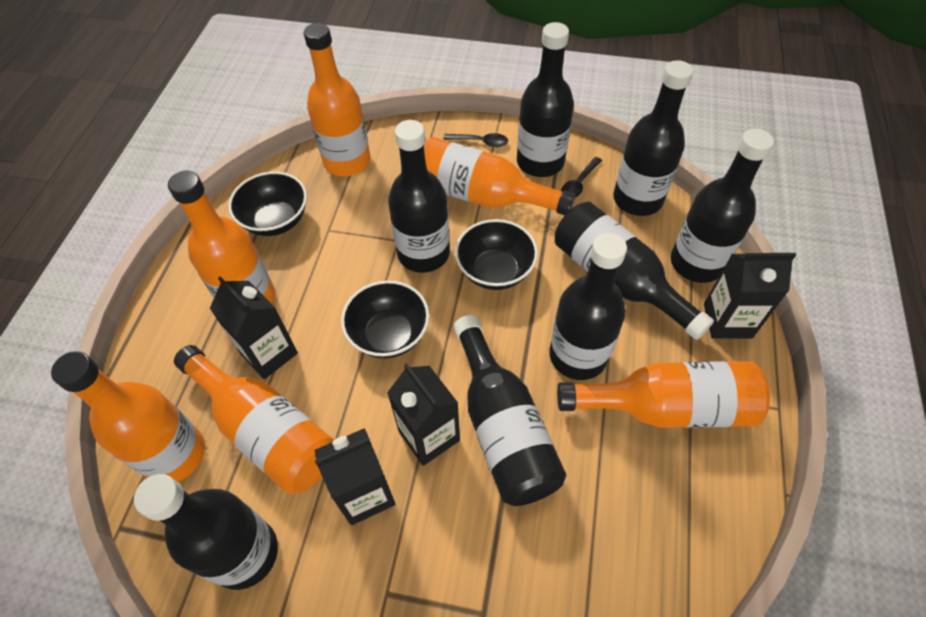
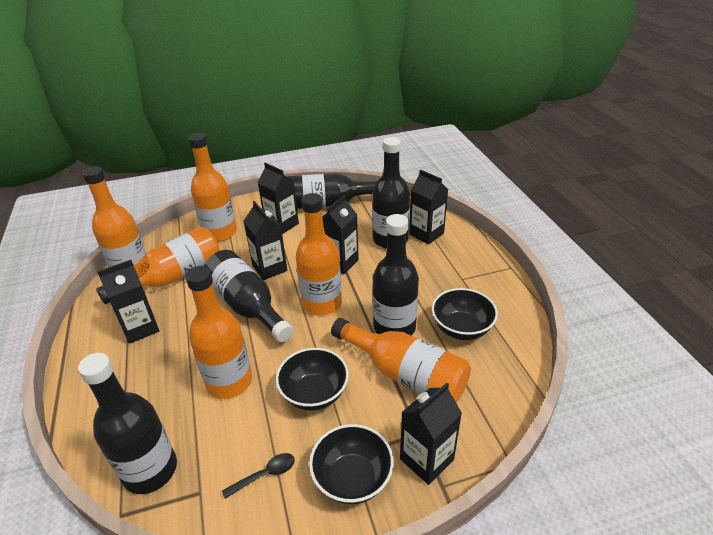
black bottle: 8 -> 5
black carton: 4 -> 6
black spoon: 2 -> 1

